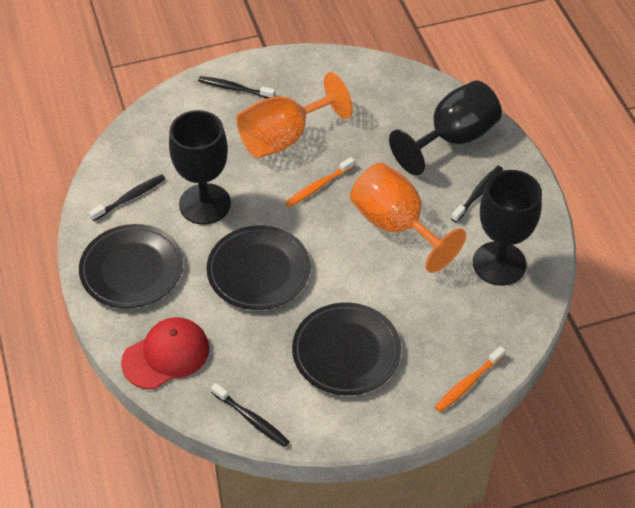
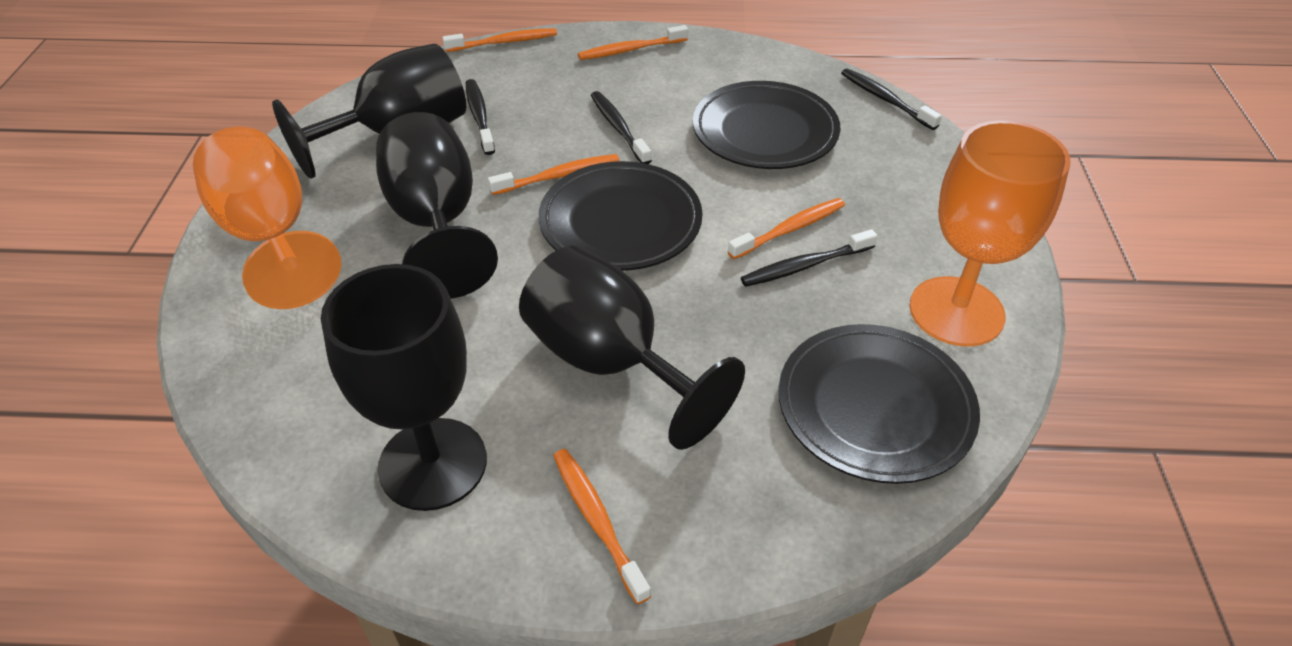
black goblet: 3 -> 4
orange toothbrush: 2 -> 5
red cap: 1 -> 0

